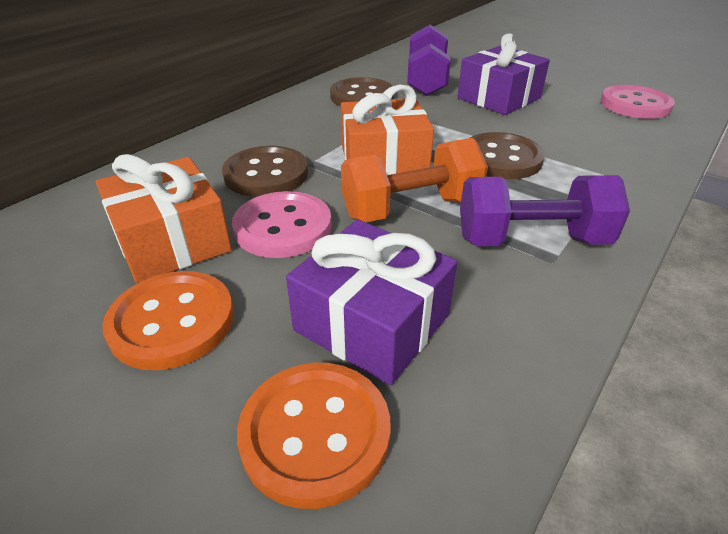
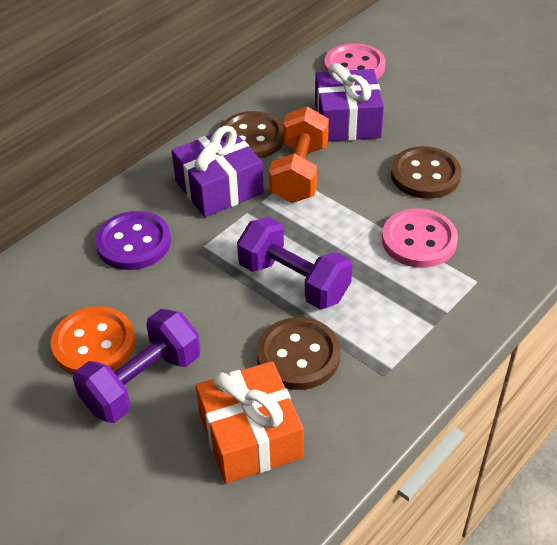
orange button: 2 -> 1
orange gift: 2 -> 1
purple button: 0 -> 1

